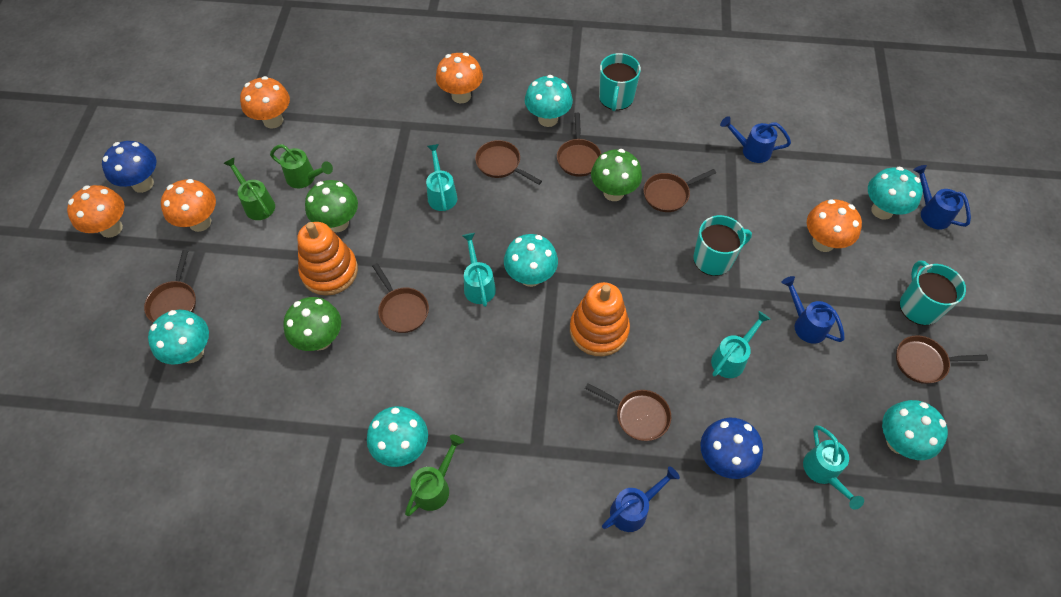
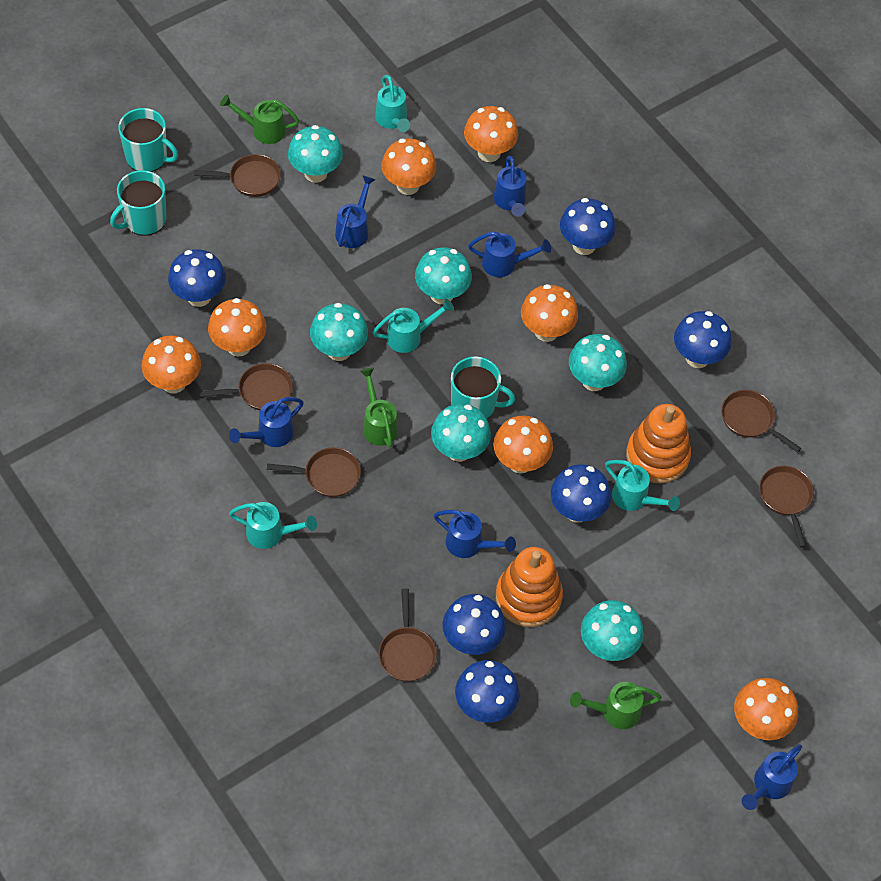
blue mushroom: 2 -> 6
blue watering can: 4 -> 6
brown pan: 7 -> 6
green mushroom: 3 -> 0
orange mushroom: 5 -> 7

